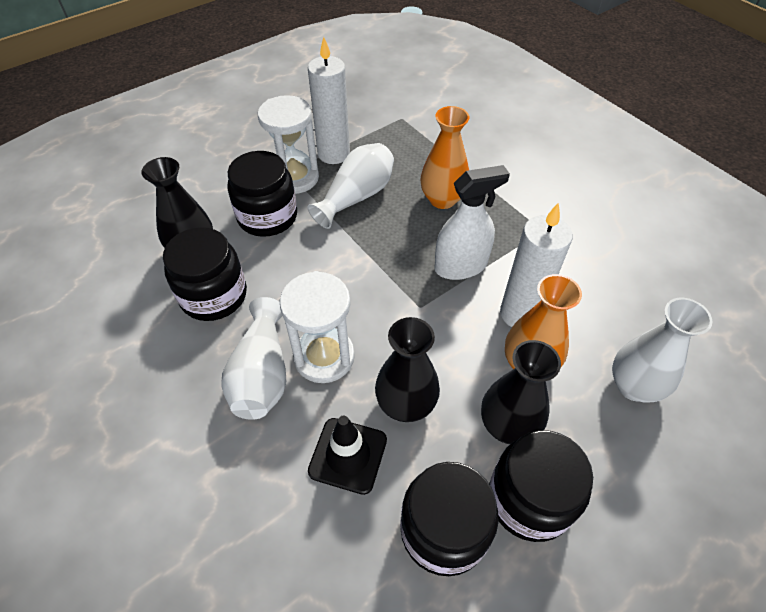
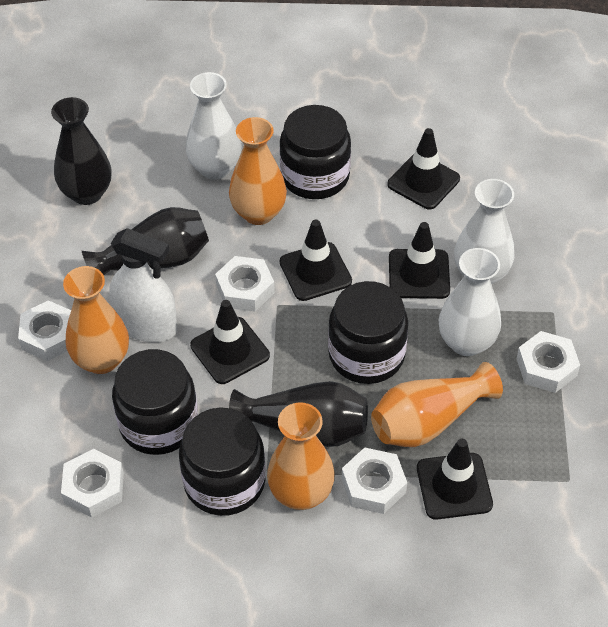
black traffic cone: 1 -> 5
orange vase: 2 -> 4
white candle: 2 -> 0
white hourglass: 2 -> 0
white nut: 0 -> 5

